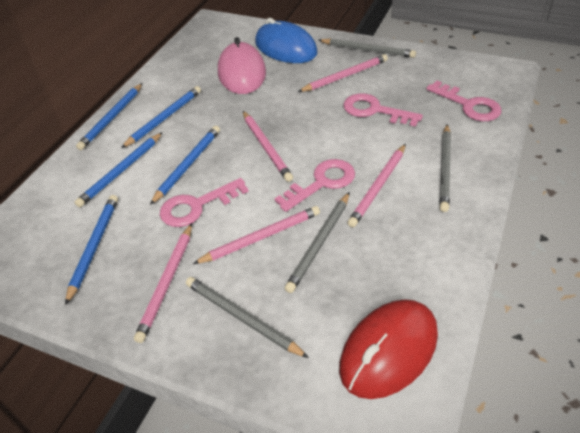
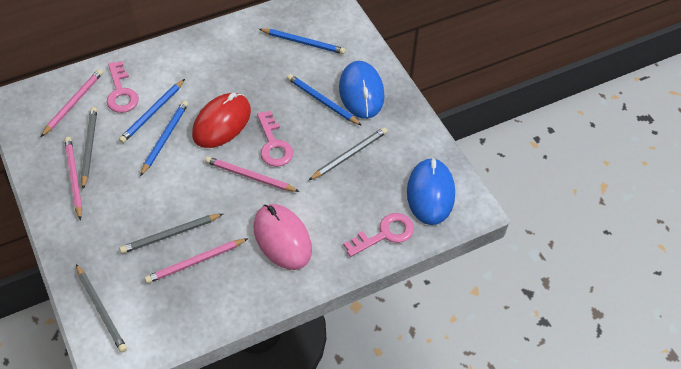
blue mouse: 1 -> 2
blue pencil: 5 -> 4
pink key: 4 -> 3
pink pencil: 5 -> 4

